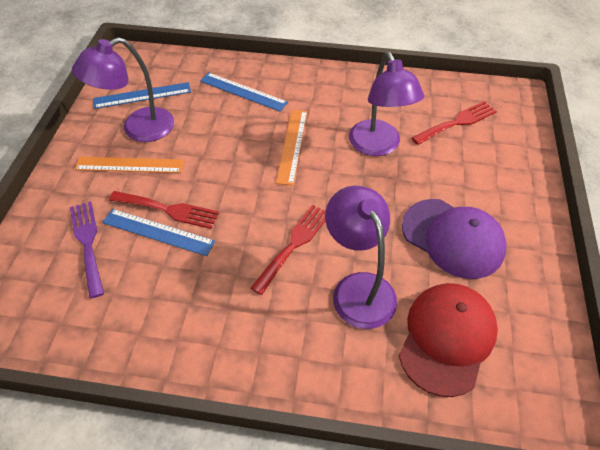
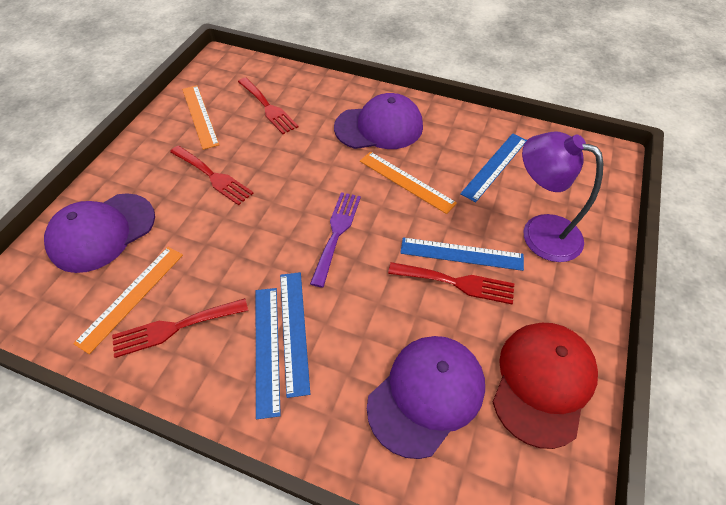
blue ruler: 3 -> 4
orange ruler: 2 -> 3
purple cap: 1 -> 3
purple lamp: 3 -> 1
red fork: 3 -> 4

